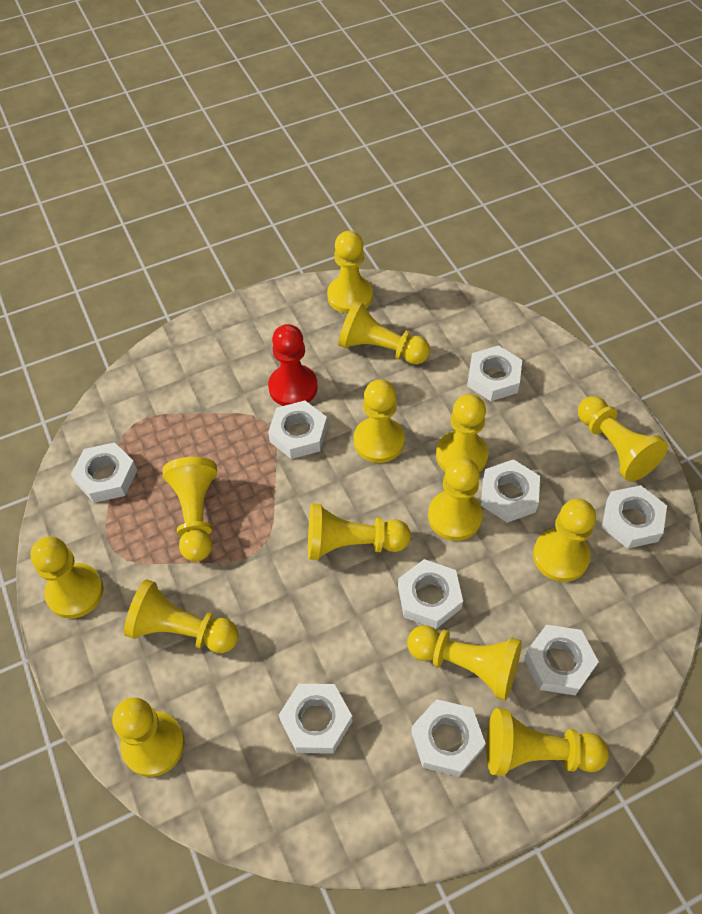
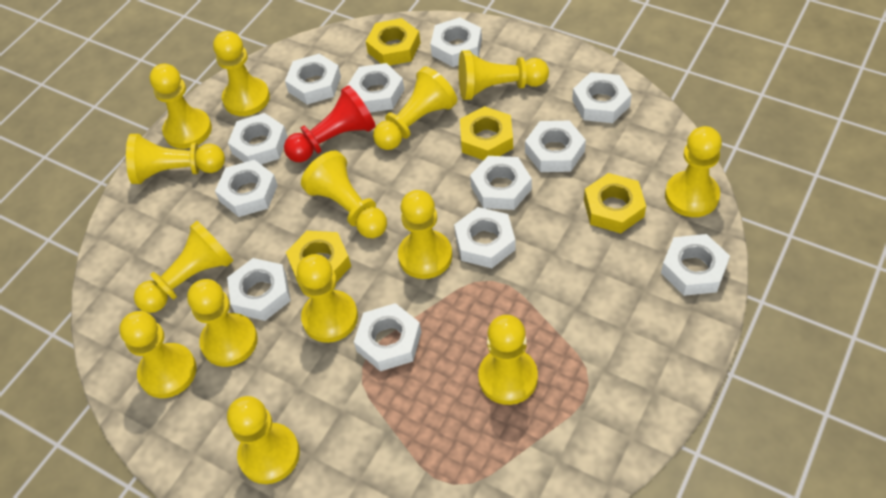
white nut: 9 -> 12
yellow nut: 0 -> 4

